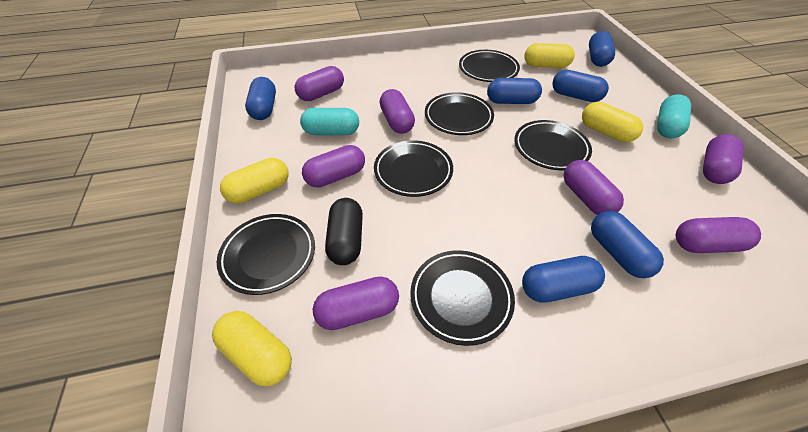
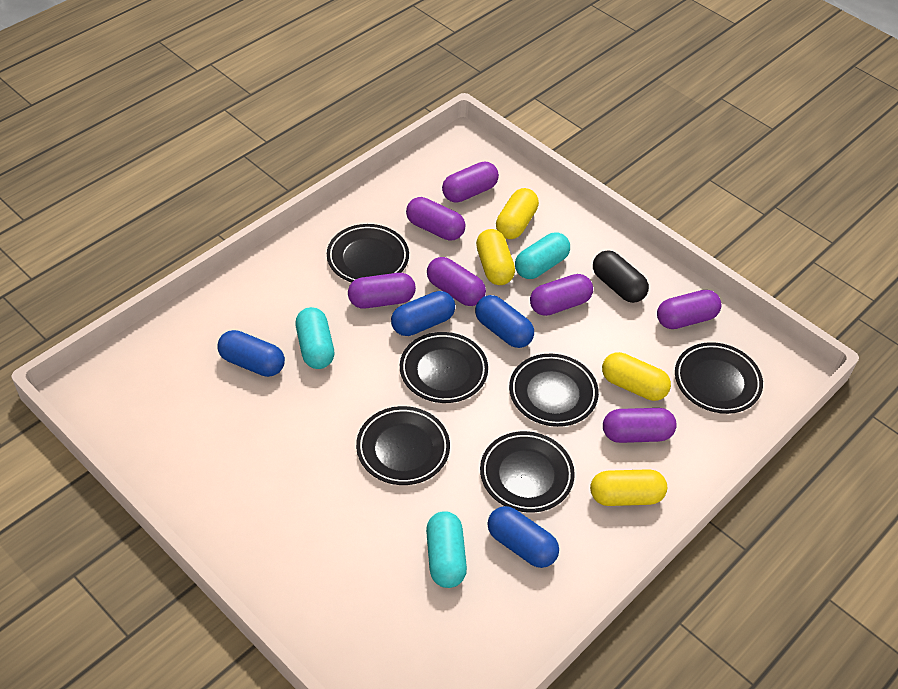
blue capsule: 6 -> 4
turquoise capsule: 2 -> 3

